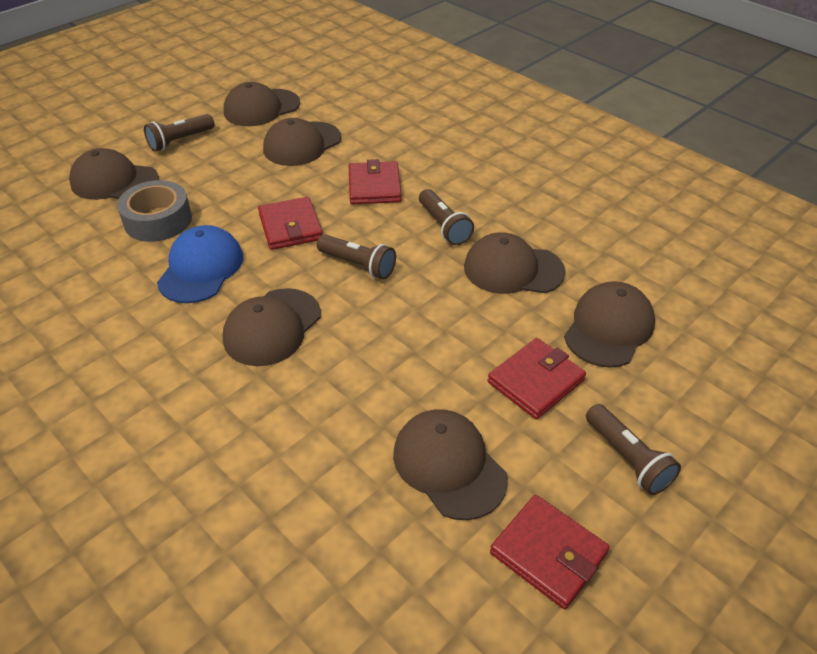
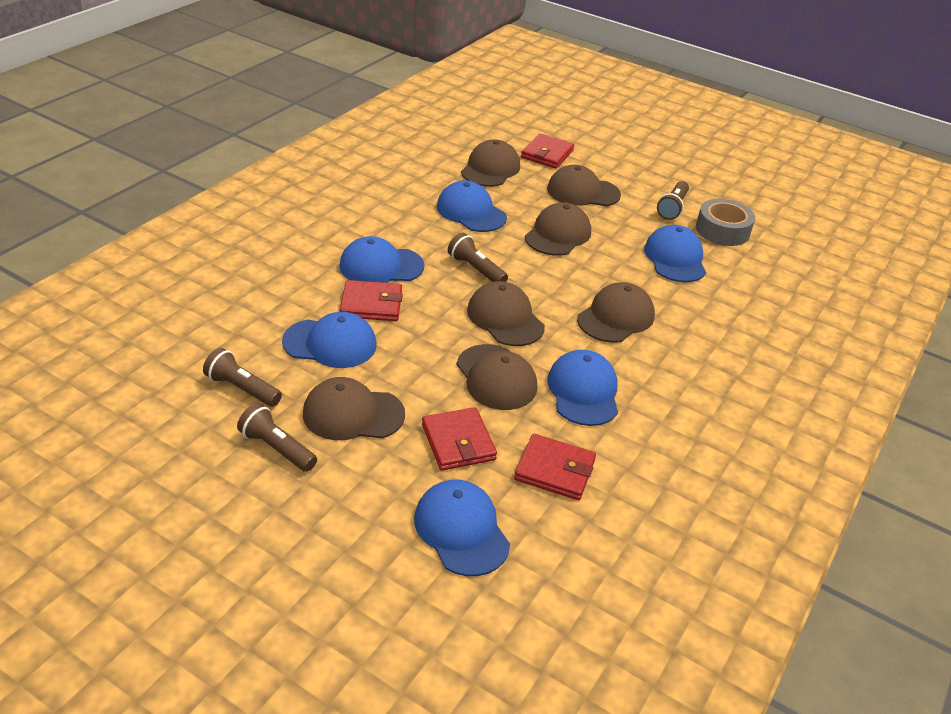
blue cap: 1 -> 6

